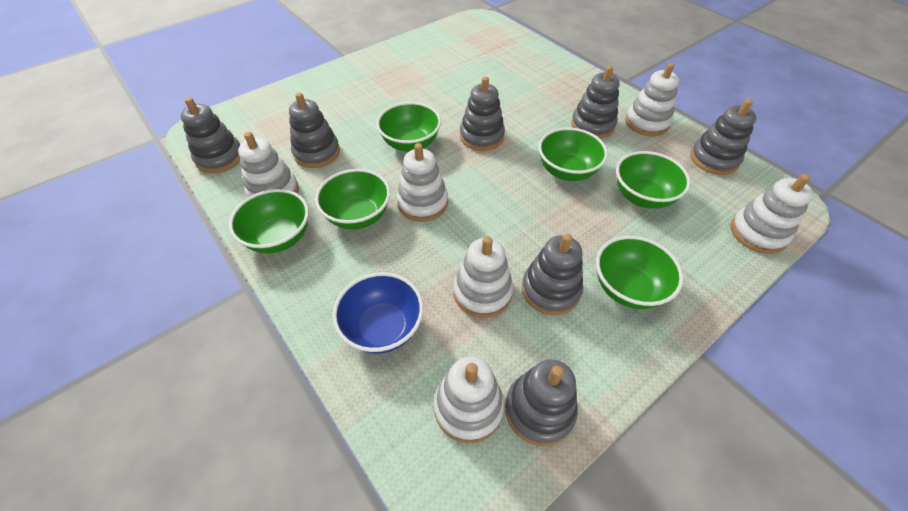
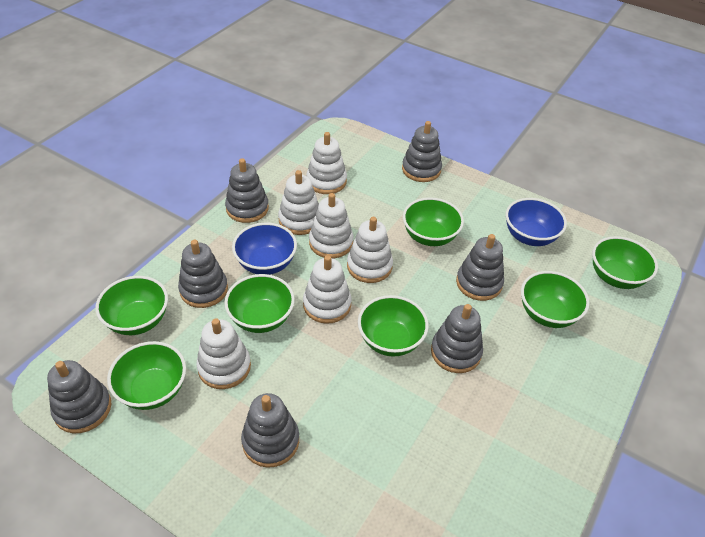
blue bowl: 1 -> 2
green bowl: 6 -> 7

